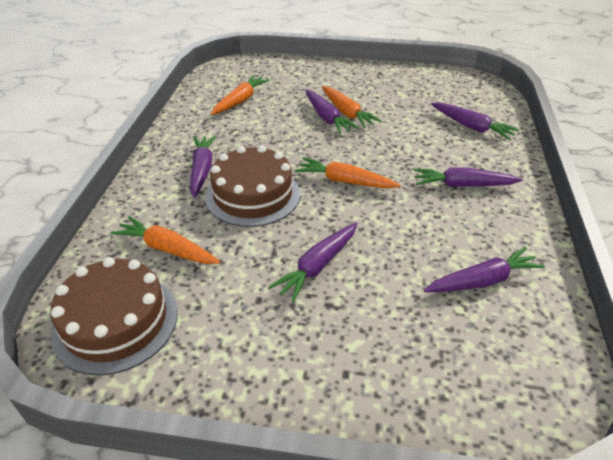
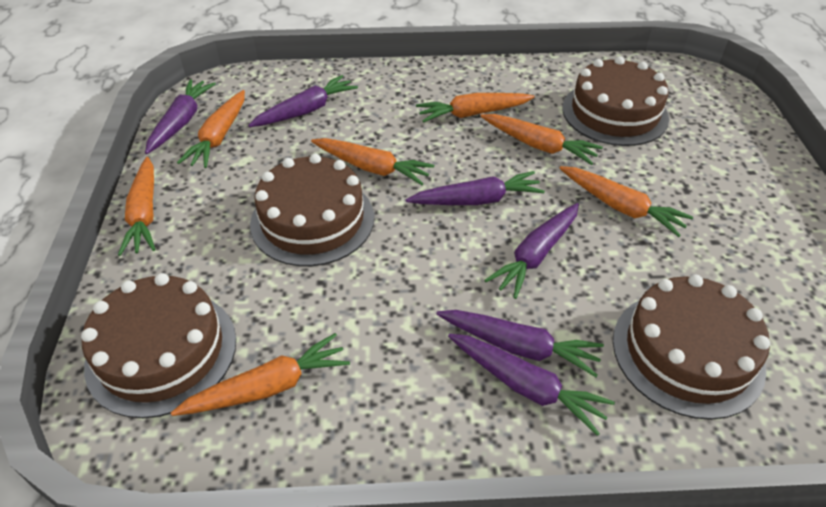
brown cake: 2 -> 4
orange carrot: 4 -> 7

